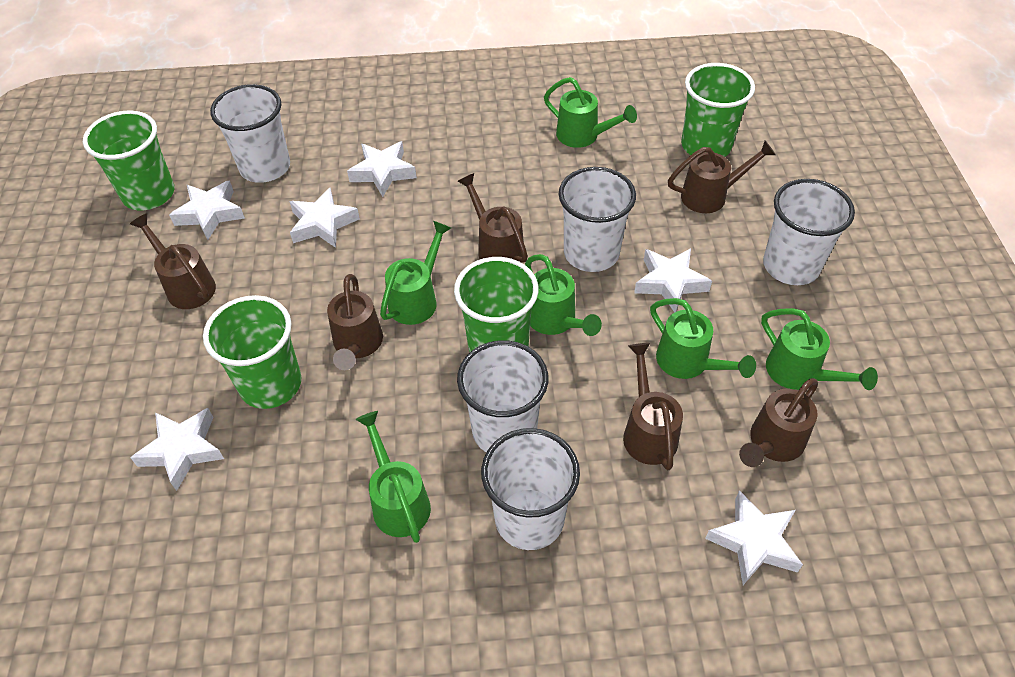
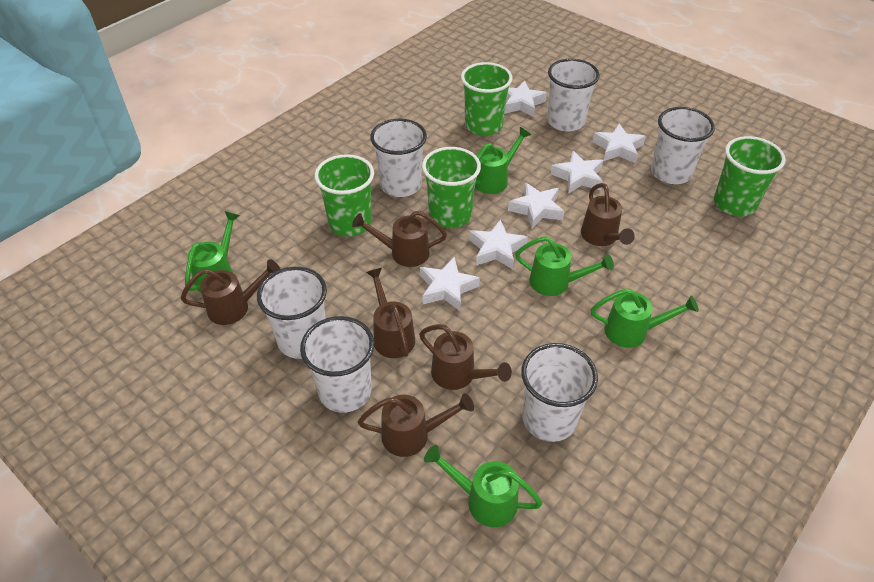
green watering can: 6 -> 5
white cup: 5 -> 6

